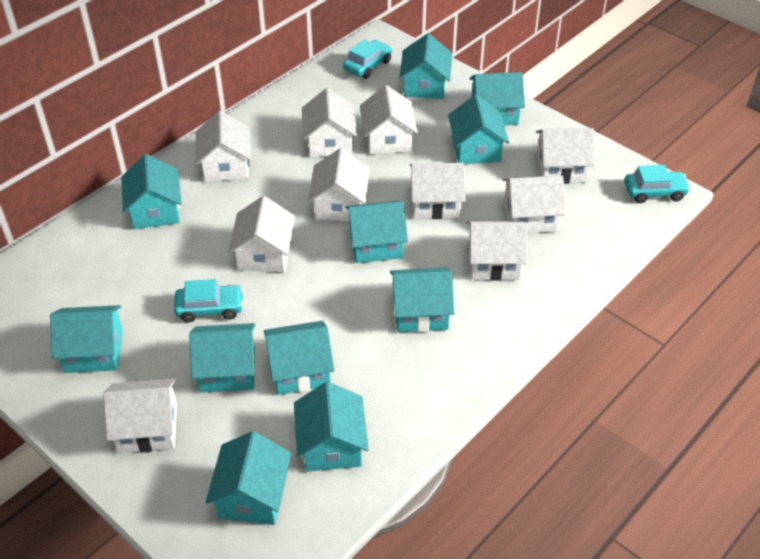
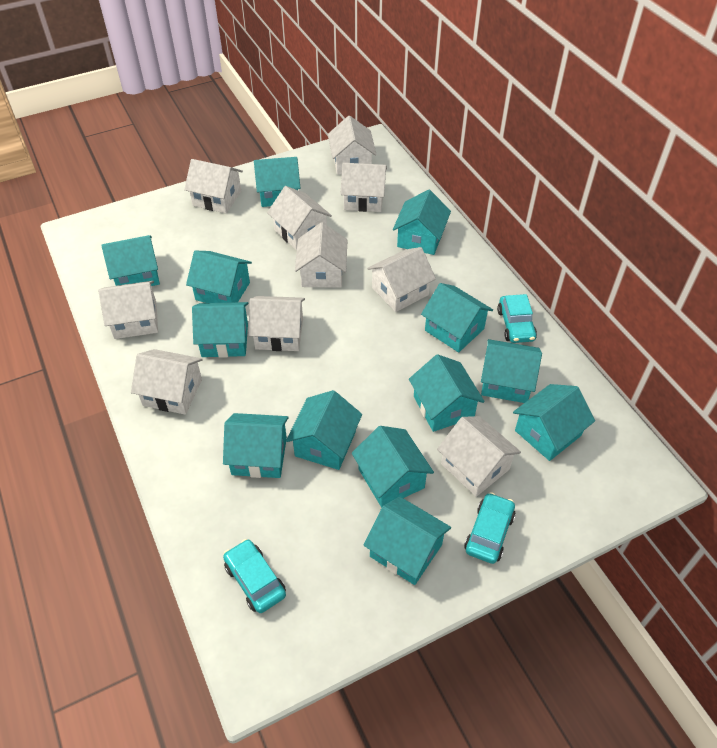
turquoise house: 11 -> 13

